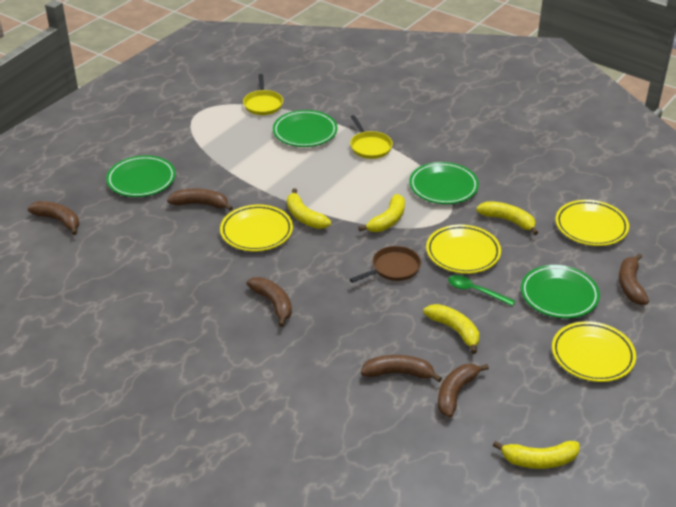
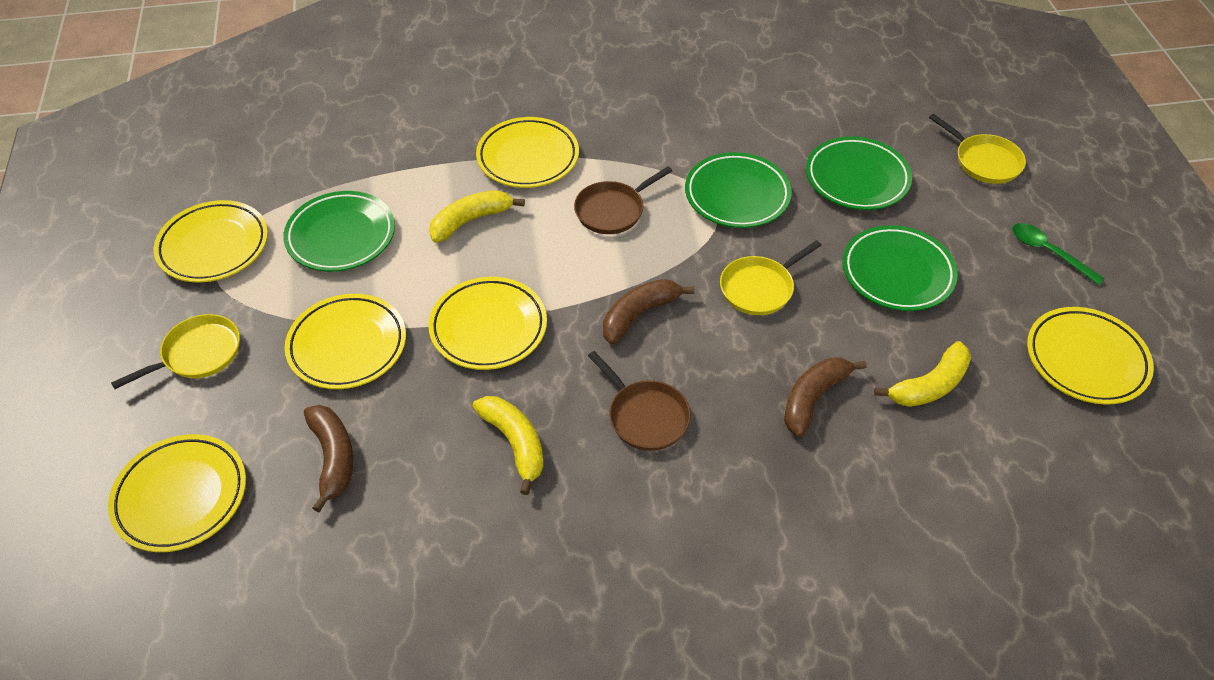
brown banana: 6 -> 3
brown pan: 1 -> 2
yellow banana: 5 -> 3
yellow pan: 2 -> 3
yellow plate: 4 -> 6

